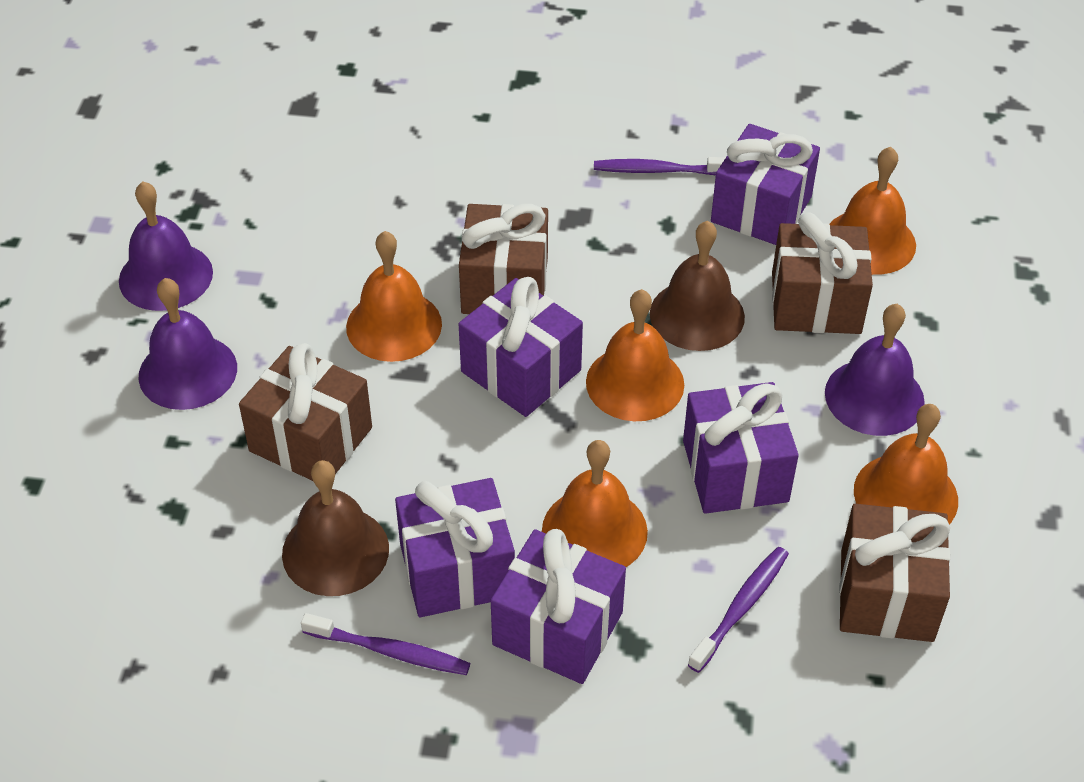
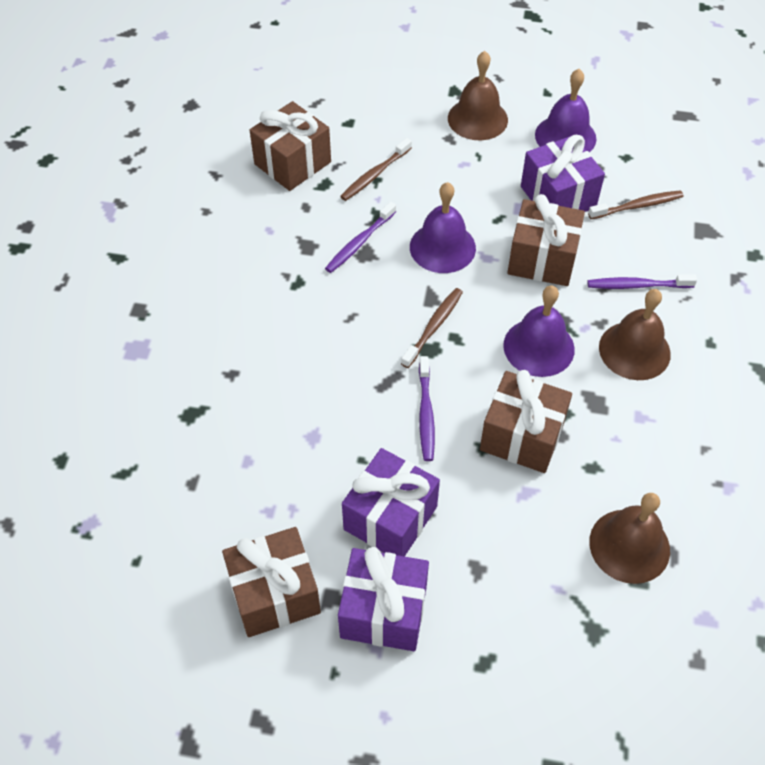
brown bell: 2 -> 3
brown toothbrush: 0 -> 3
orange bell: 5 -> 0
purple gift: 5 -> 3

